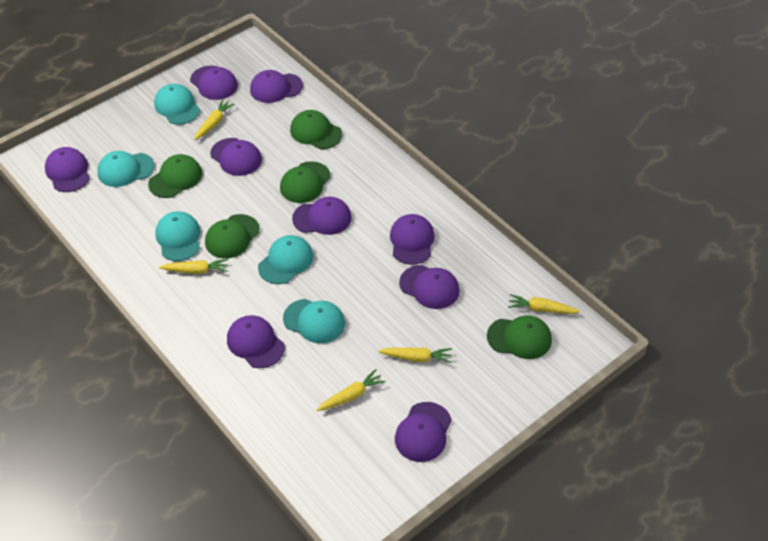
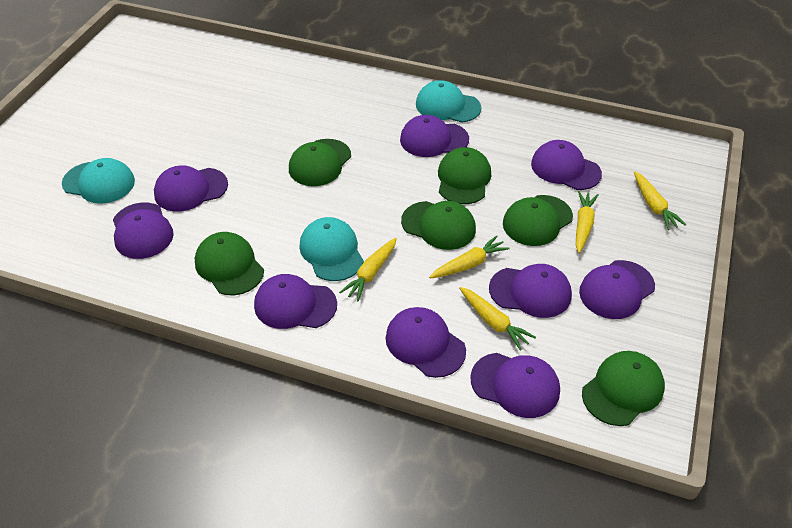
green cap: 5 -> 6
turquoise cap: 5 -> 3

